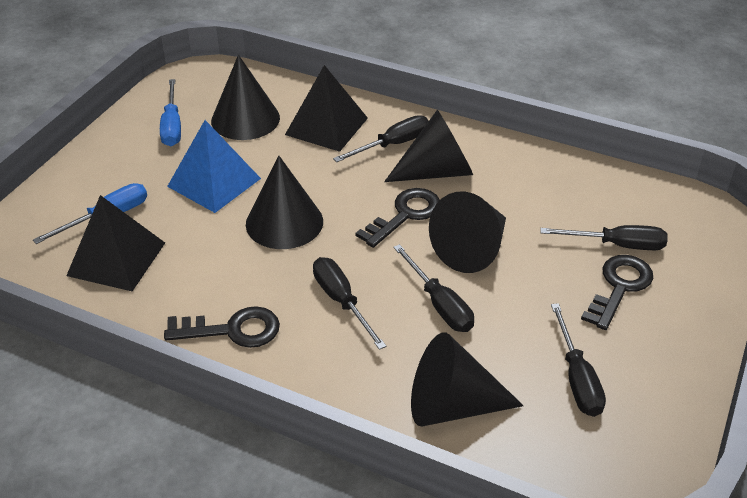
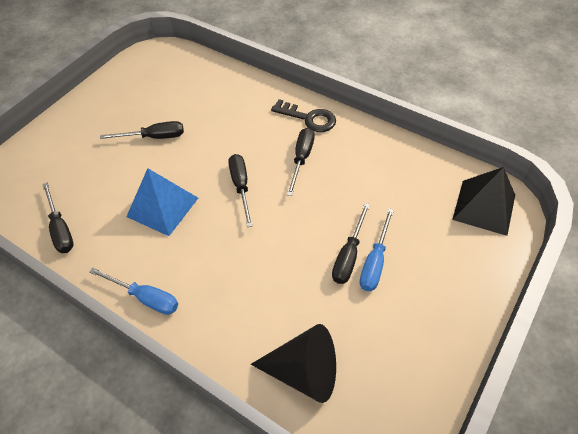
black cone: 5 -> 1
black key: 3 -> 1
black pyramid: 2 -> 1

